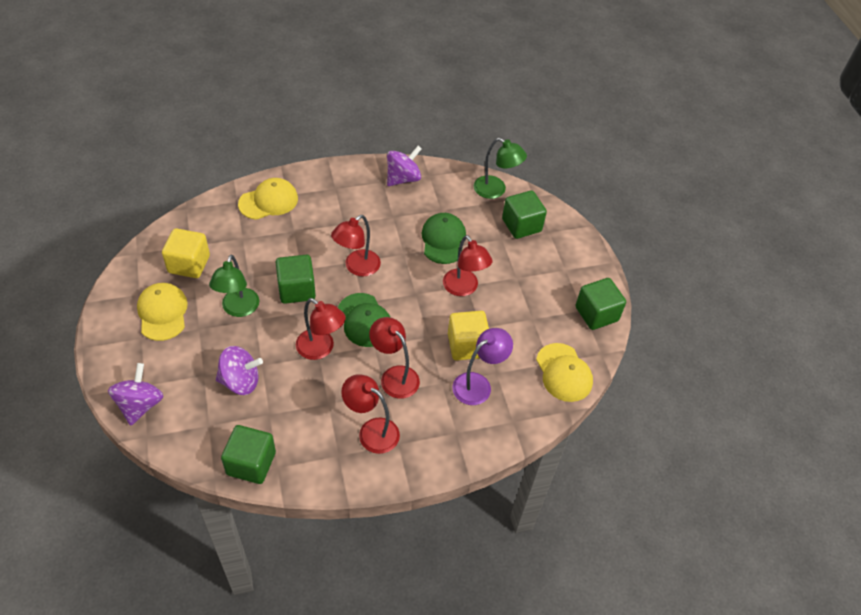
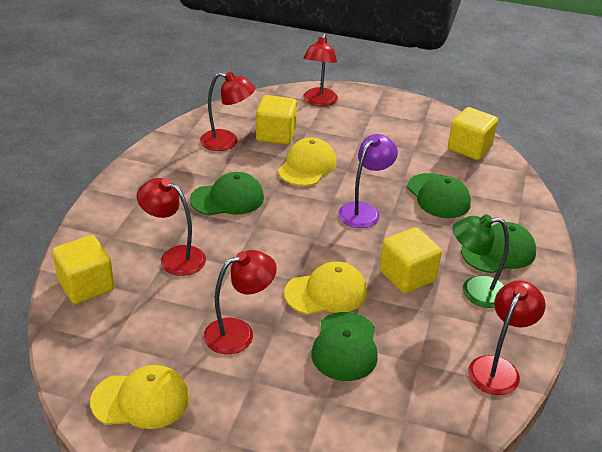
green cap: 2 -> 4
green cube: 4 -> 0
green lamp: 2 -> 1
purple spinning top: 3 -> 0
yellow cube: 2 -> 4

